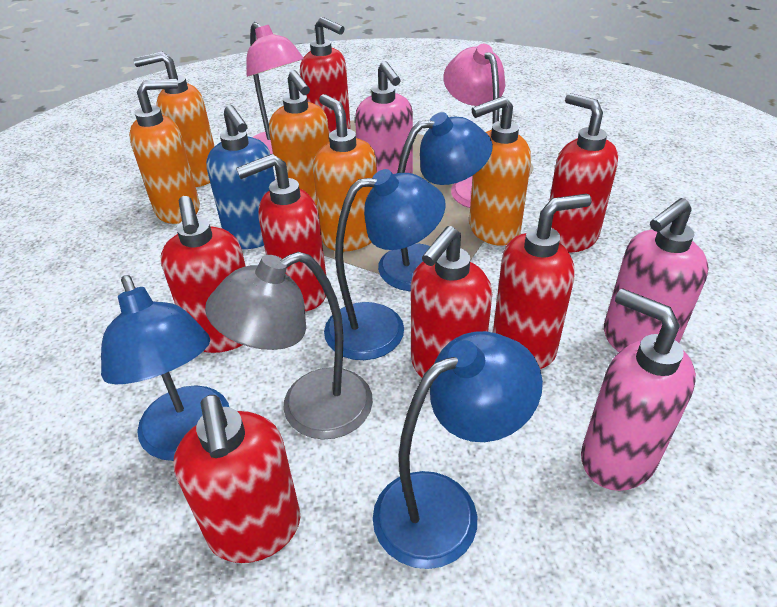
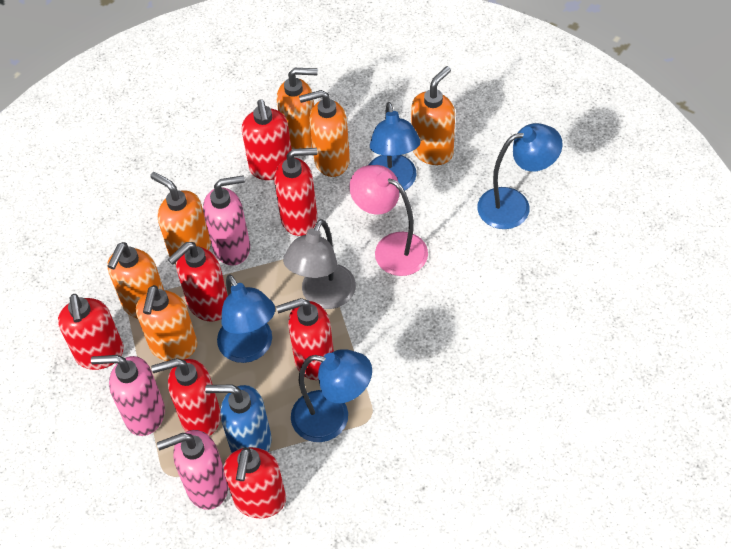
orange soap dispenser: 5 -> 6
pink lamp: 2 -> 1

